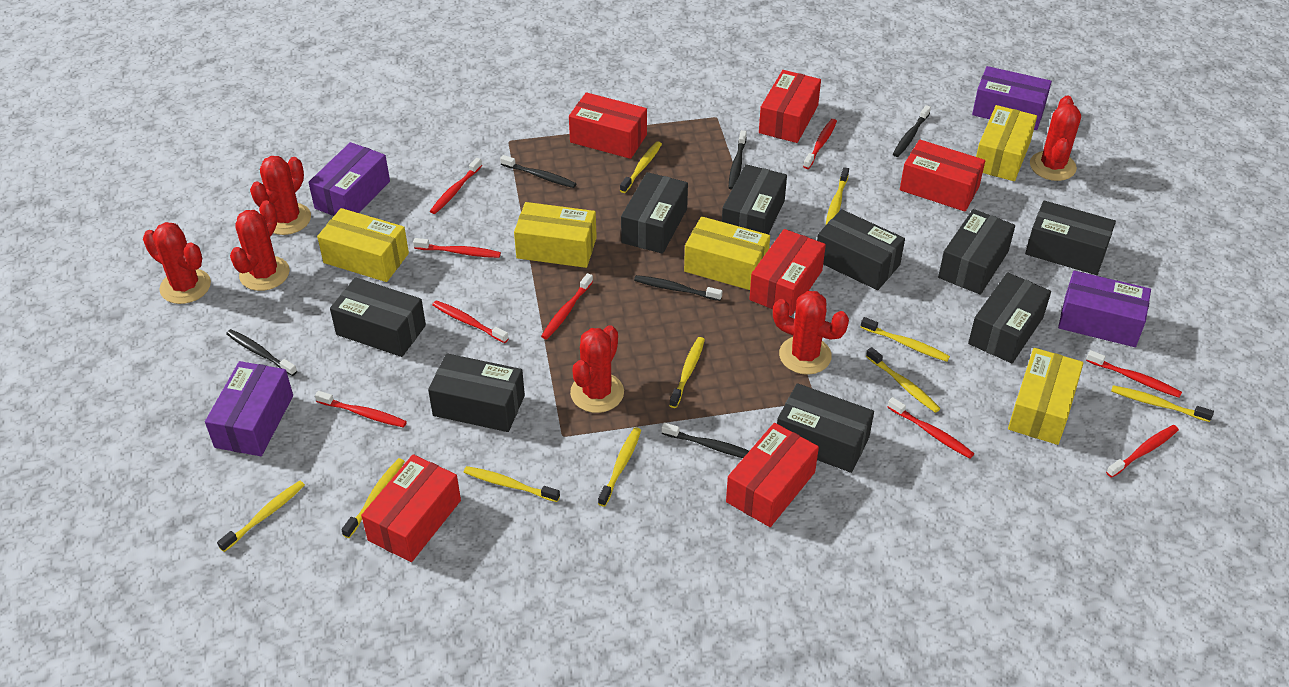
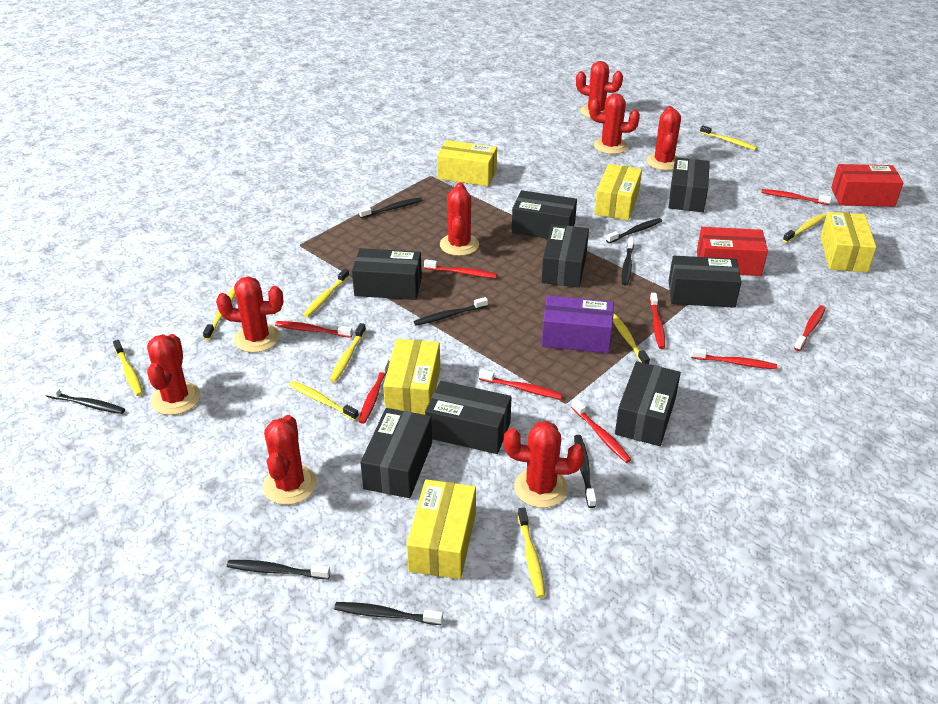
black box: 9 -> 8
black toothbrush: 6 -> 8
purple box: 4 -> 1
red box: 6 -> 2
red cactus: 6 -> 8
yellow toothbrush: 10 -> 9

